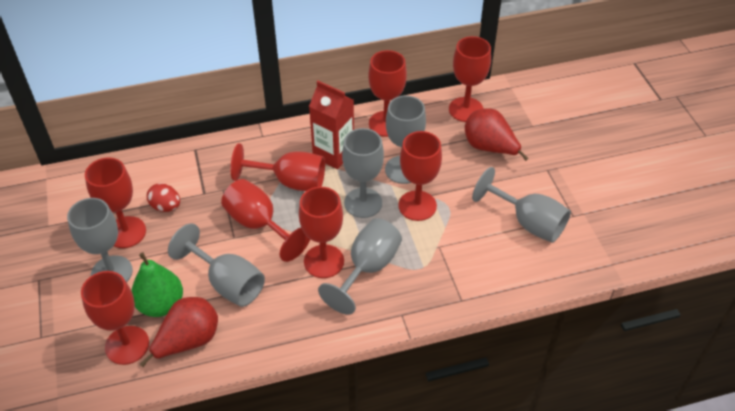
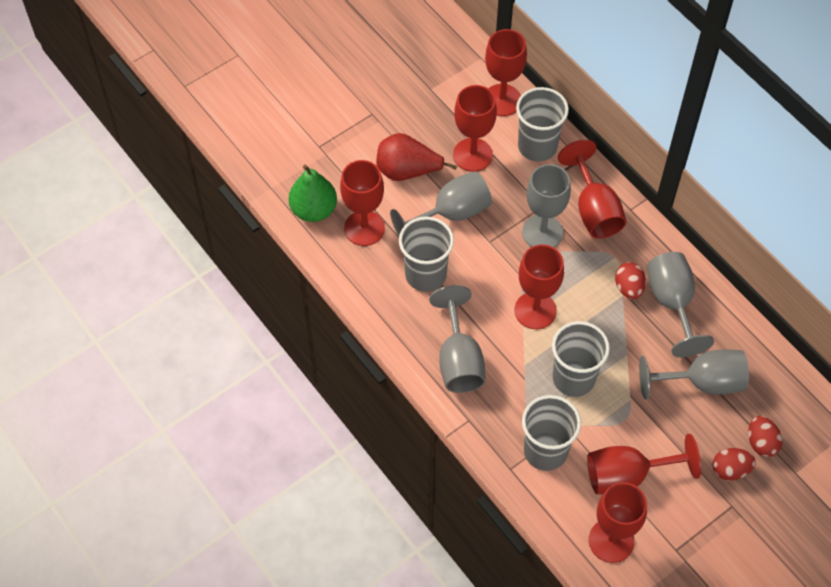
grey cup: 0 -> 4
grey goblet: 6 -> 5
red carton: 1 -> 0
red egg: 1 -> 3
red goblet: 8 -> 7
red pear: 2 -> 1

